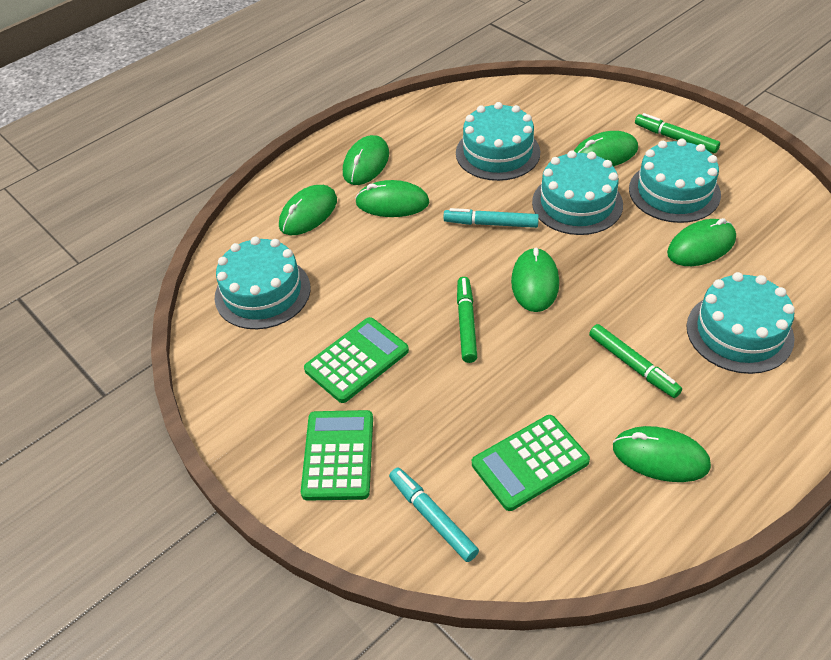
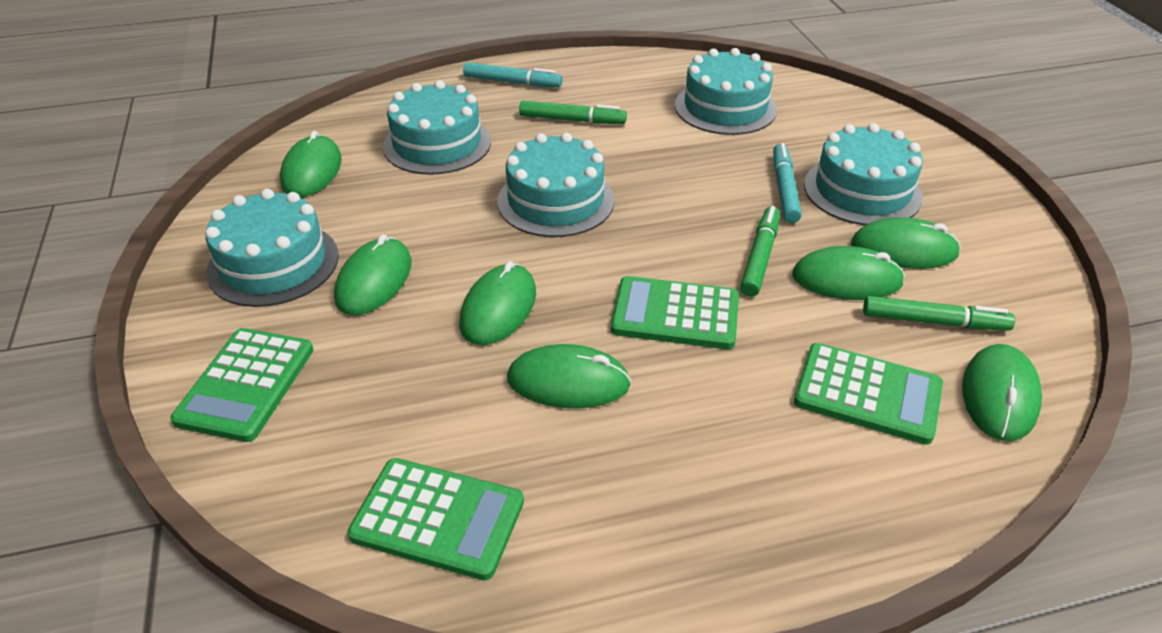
green calculator: 3 -> 4

